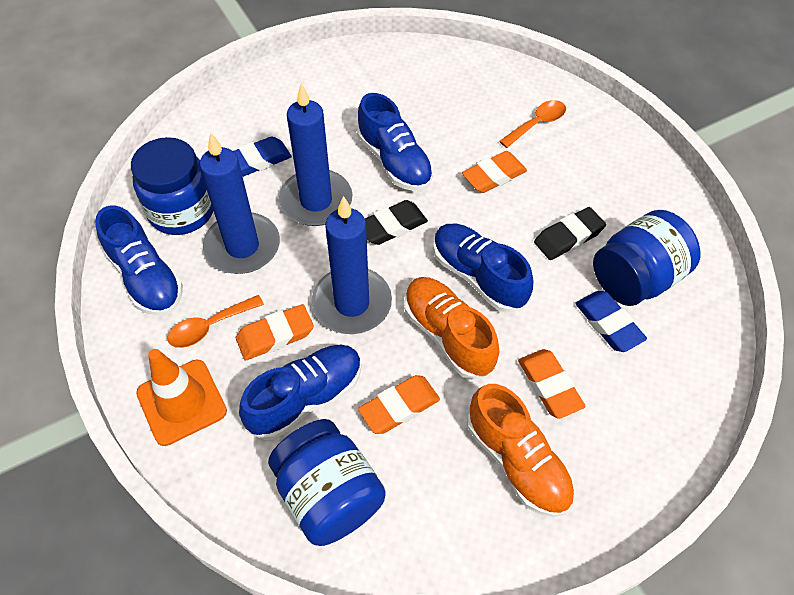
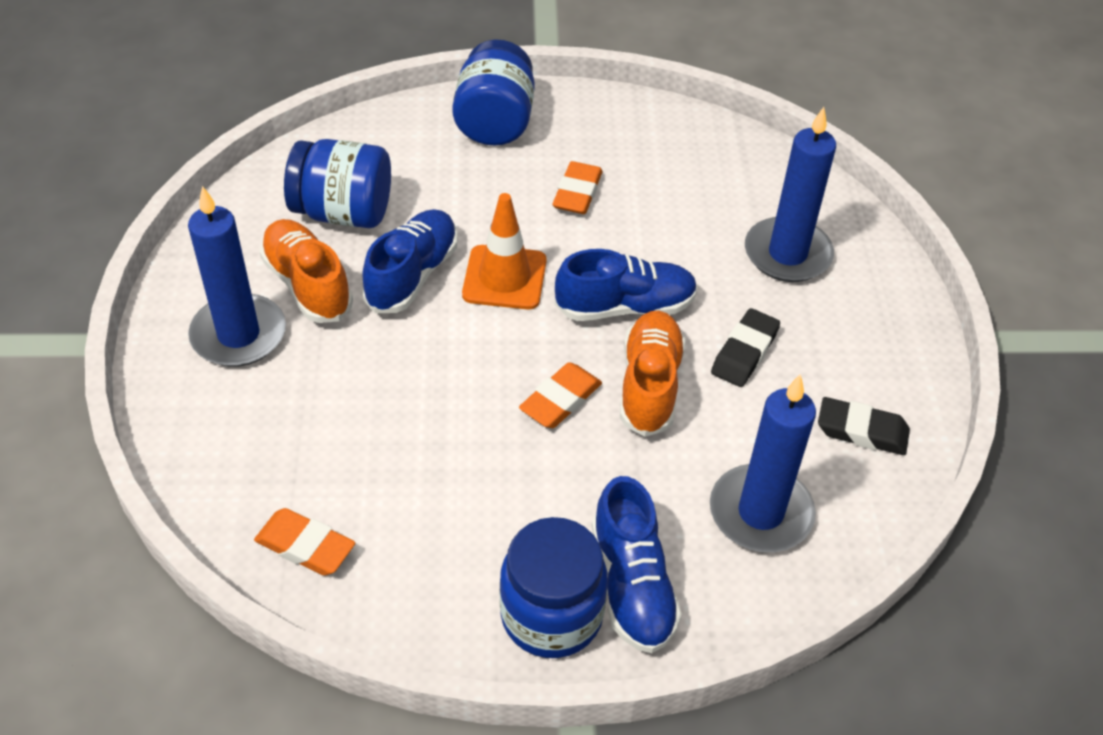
blue eraser: 2 -> 0
blue shoe: 4 -> 3
orange eraser: 4 -> 3
orange spoon: 2 -> 0

